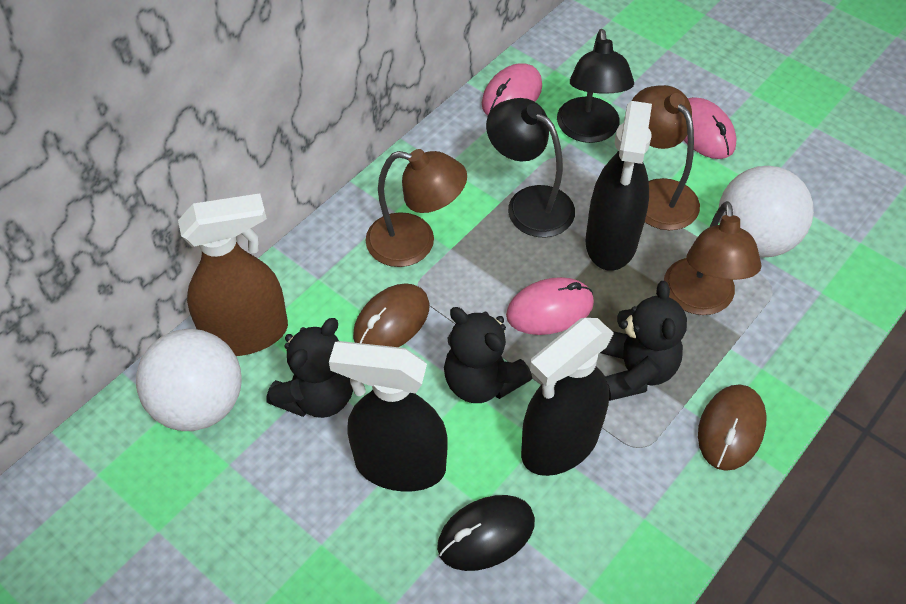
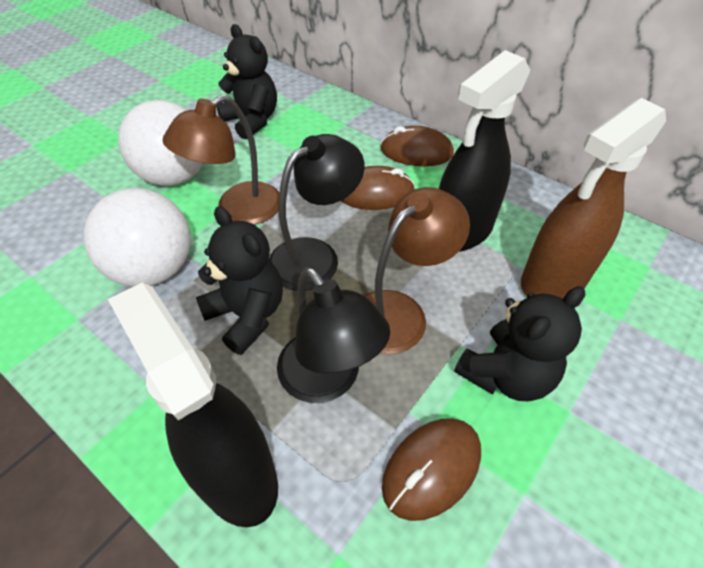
black mouse: 1 -> 0
black spray bottle: 3 -> 2
brown lamp: 3 -> 2
brown mouse: 2 -> 3
pink mouse: 3 -> 0

